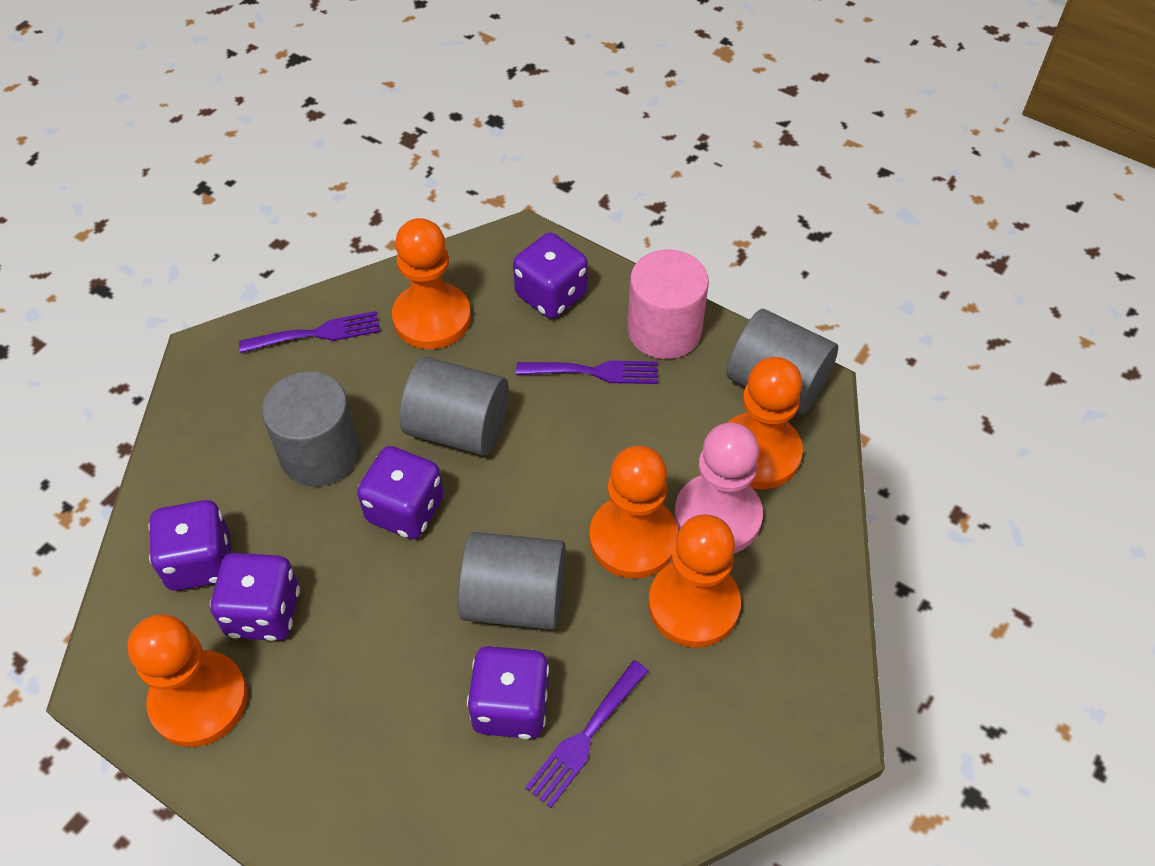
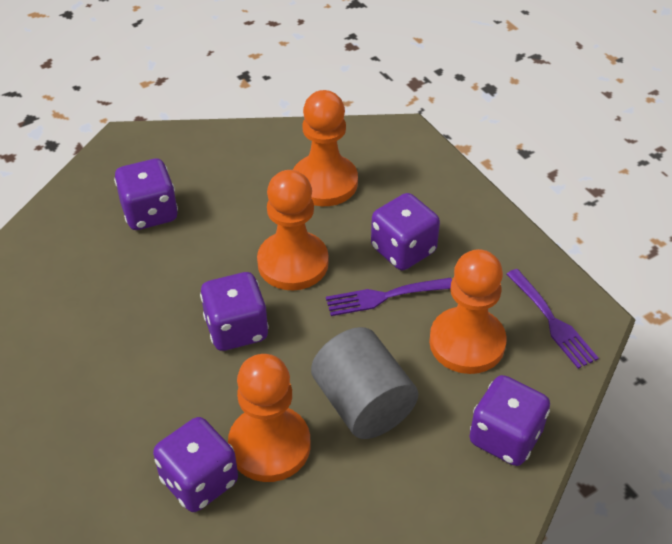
grey cylinder: 4 -> 1
orange pawn: 5 -> 4
pink cylinder: 1 -> 0
pink pawn: 1 -> 0
purple fork: 3 -> 2

